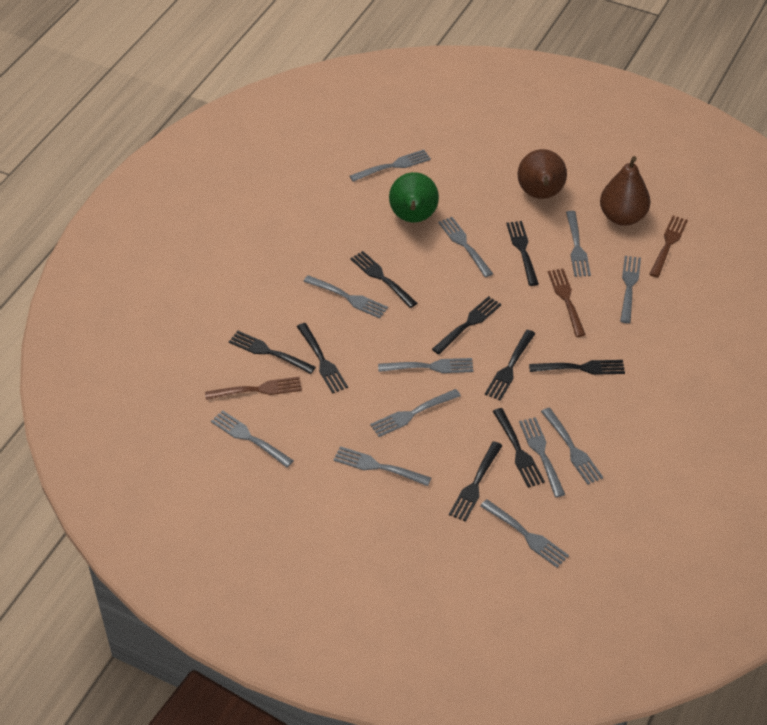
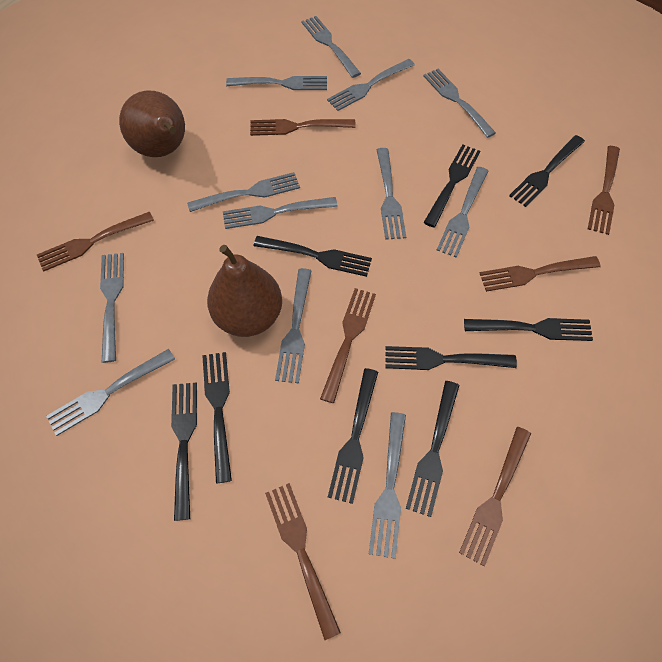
brown fork: 3 -> 7
green pear: 1 -> 0

